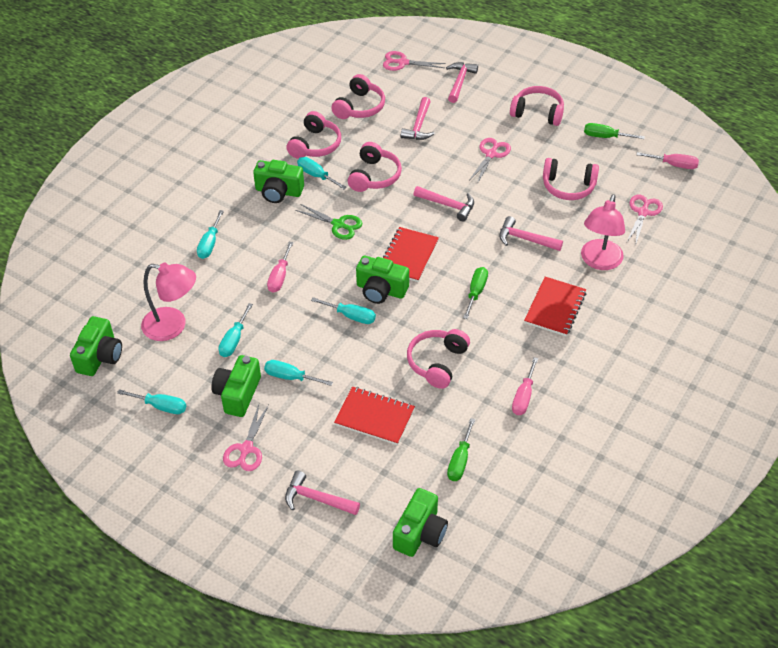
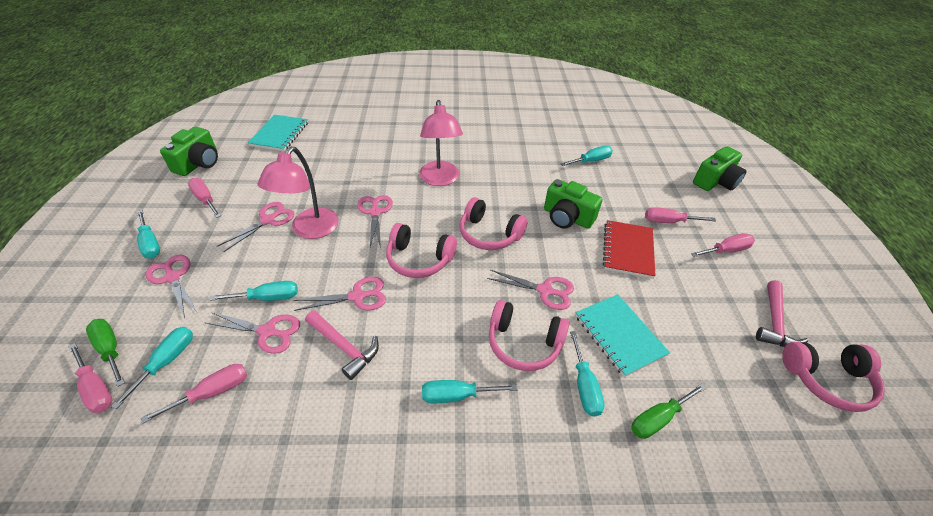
green camera: 5 -> 3
green scissors: 1 -> 0
green screwdriver: 3 -> 2
pink hammer: 5 -> 2
pink headphones: 6 -> 4
pink scissors: 4 -> 6
pink screwdriver: 3 -> 5
red notebook: 3 -> 1
turquoise notebook: 0 -> 2

